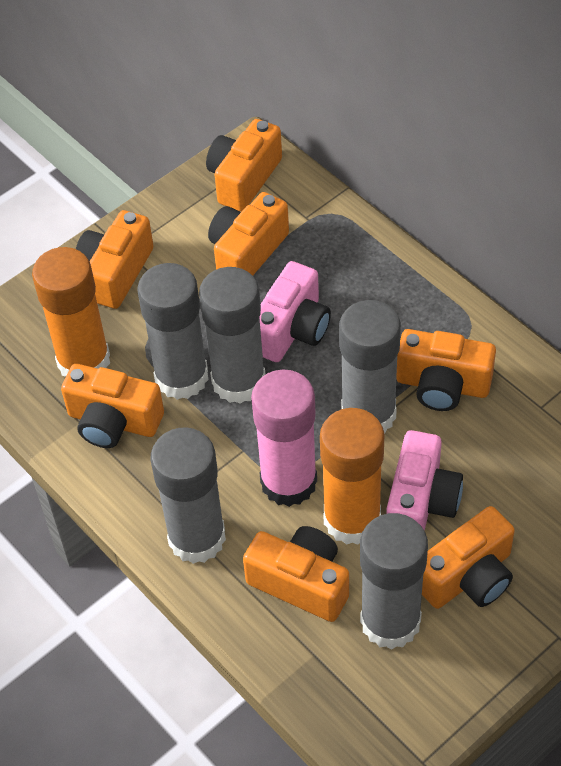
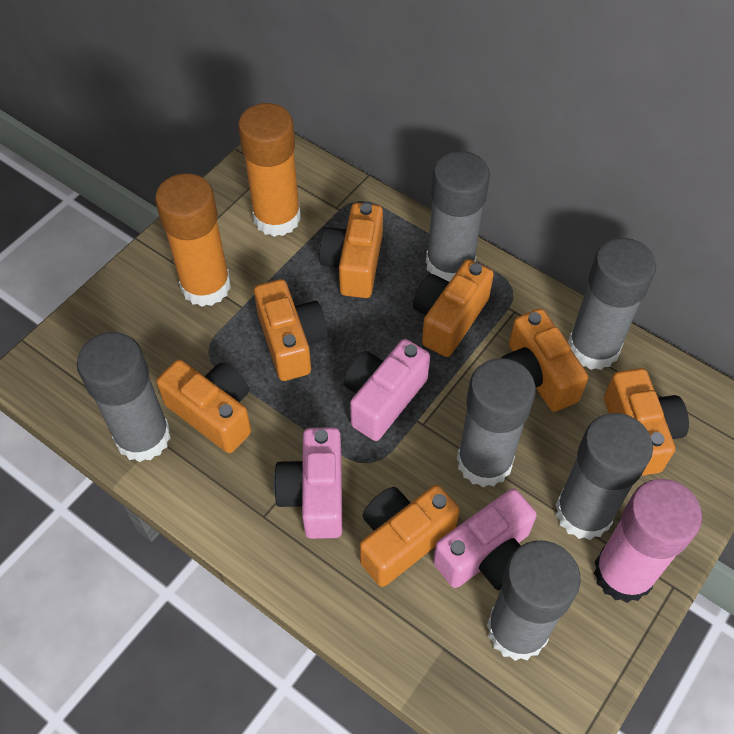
grey glue stick: 5 -> 6
pink camera: 2 -> 3

